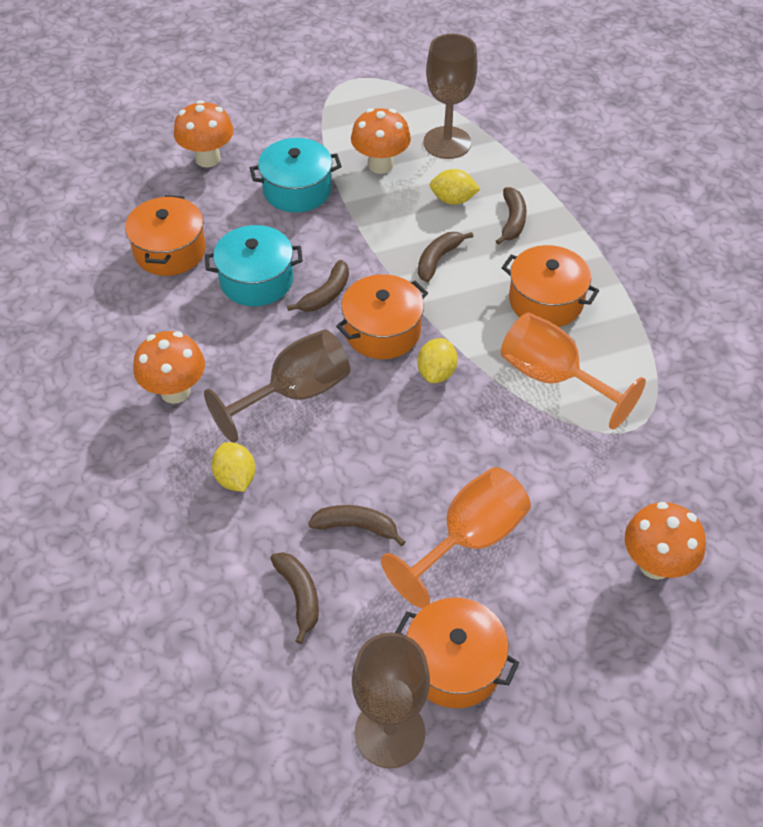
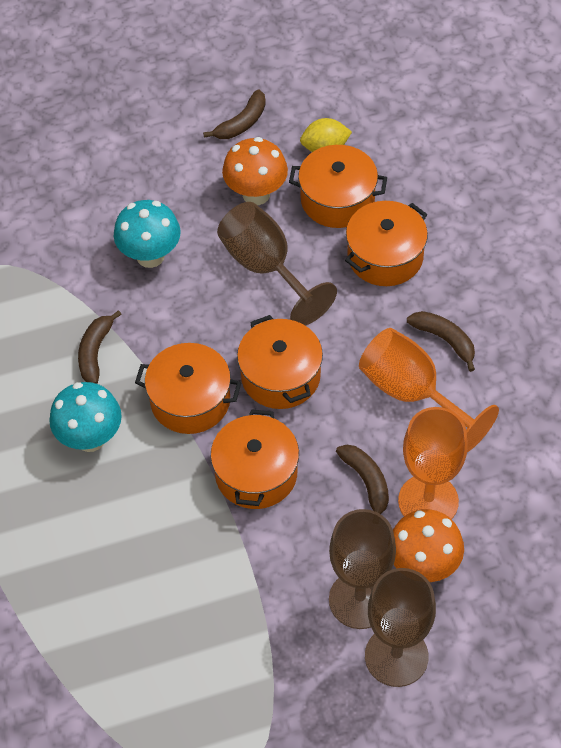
brown banana: 5 -> 4
orange mushroom: 4 -> 2
orange pot: 4 -> 5
turquoise mushroom: 0 -> 2
turquoise pot: 2 -> 0
yellow lemon: 3 -> 1

